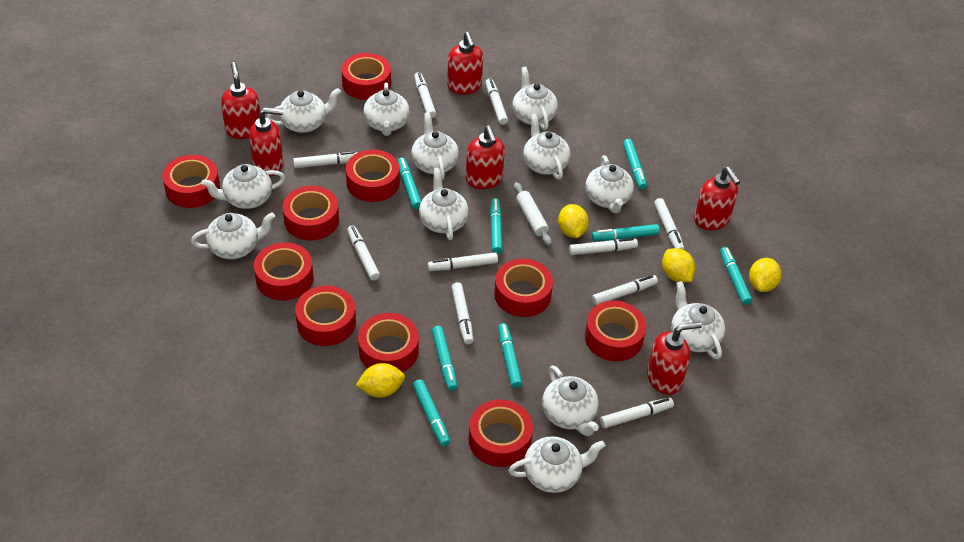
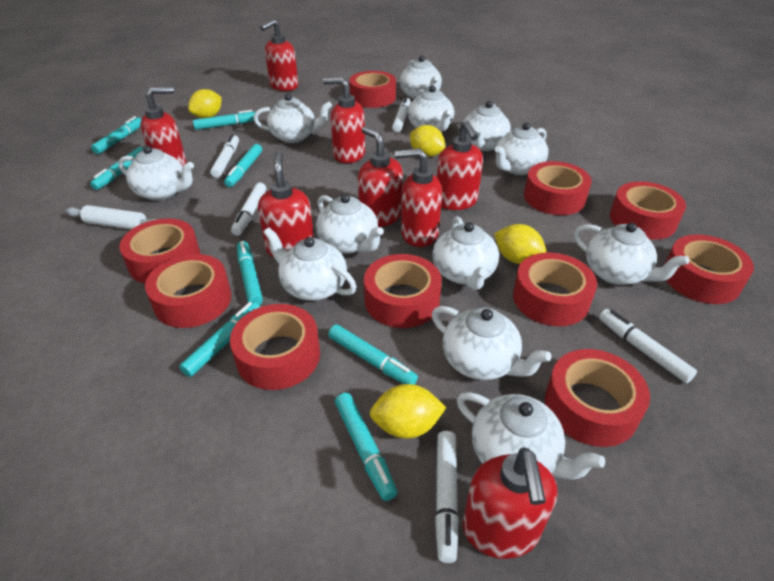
red soap dispenser: 6 -> 8
white marker: 10 -> 5

